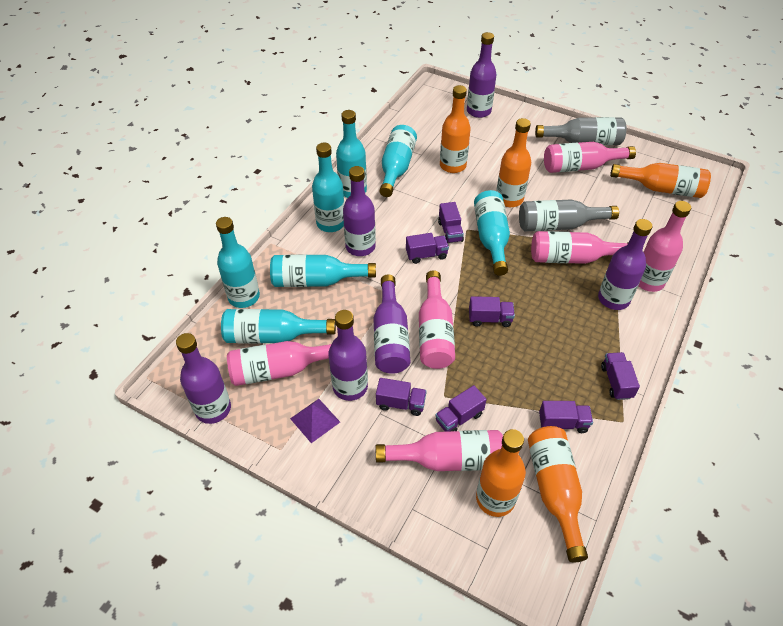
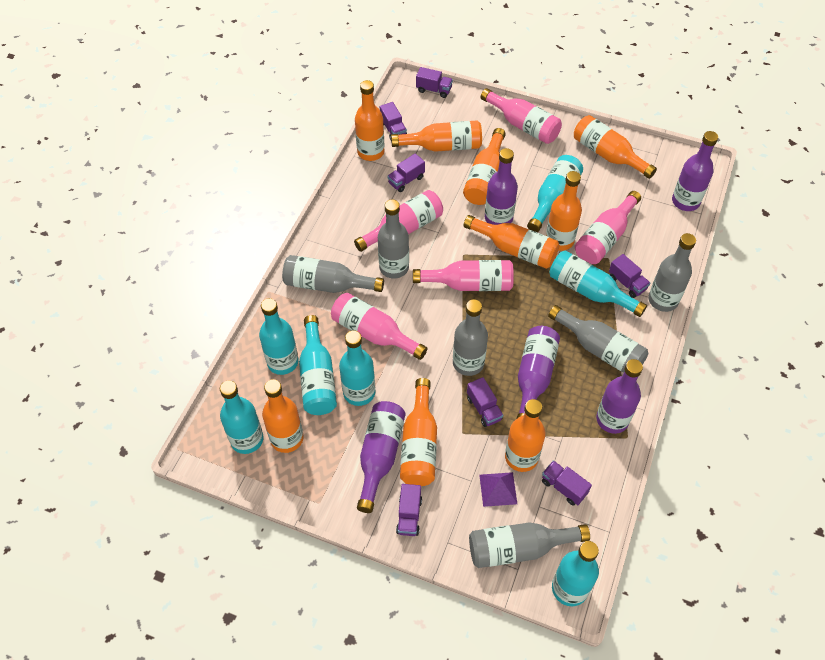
grey bottle: 2 -> 6
orange bottle: 5 -> 9
pink bottle: 6 -> 5
purple bottle: 6 -> 5

